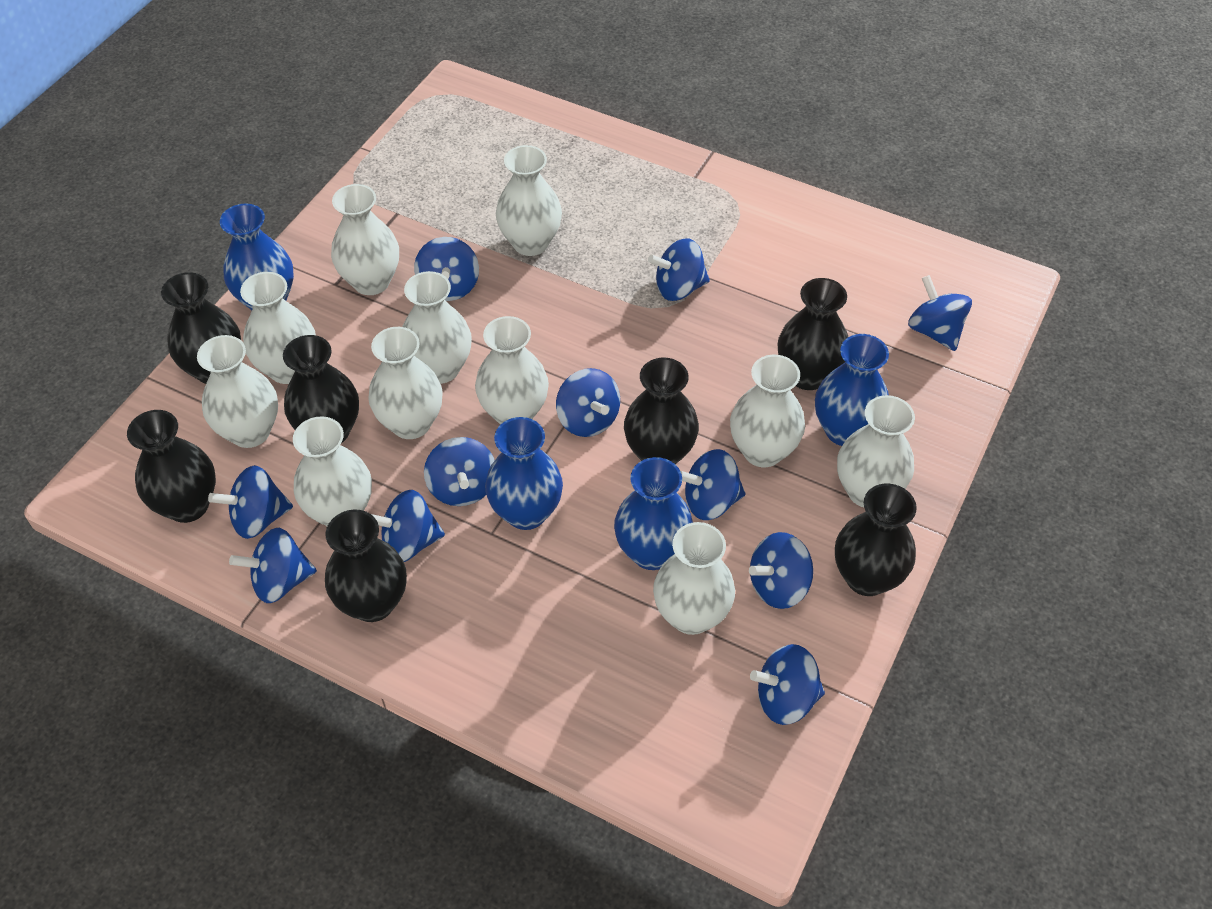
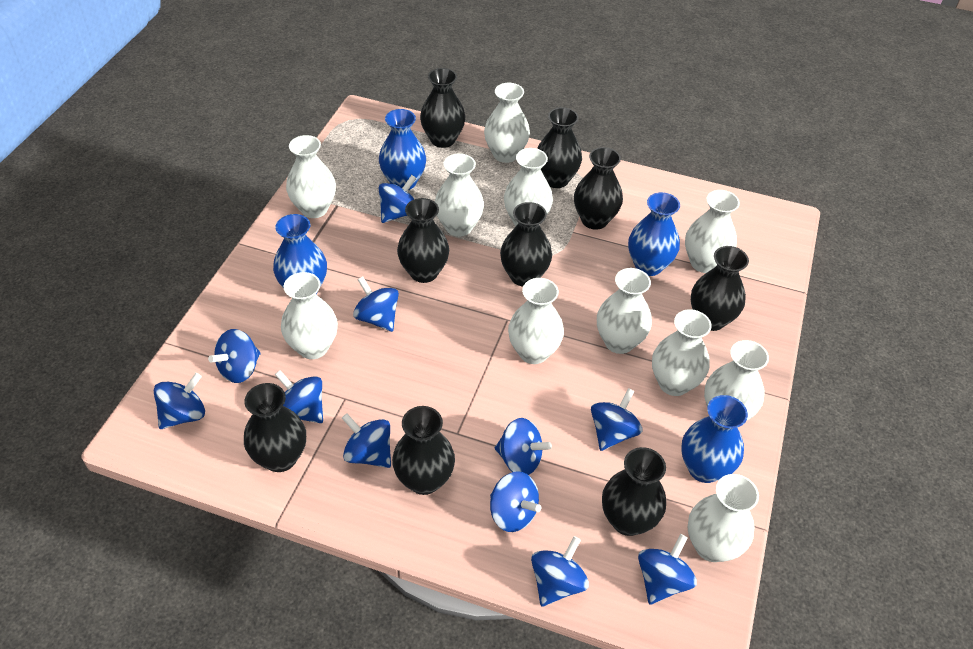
black vase: 7 -> 9

